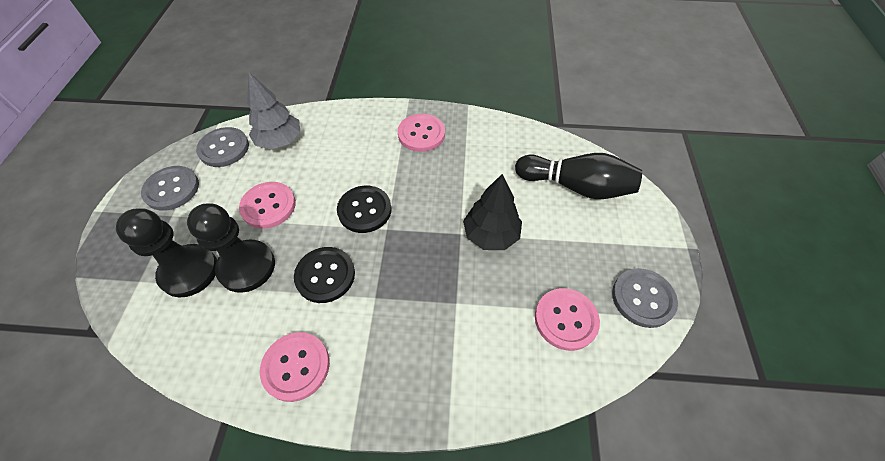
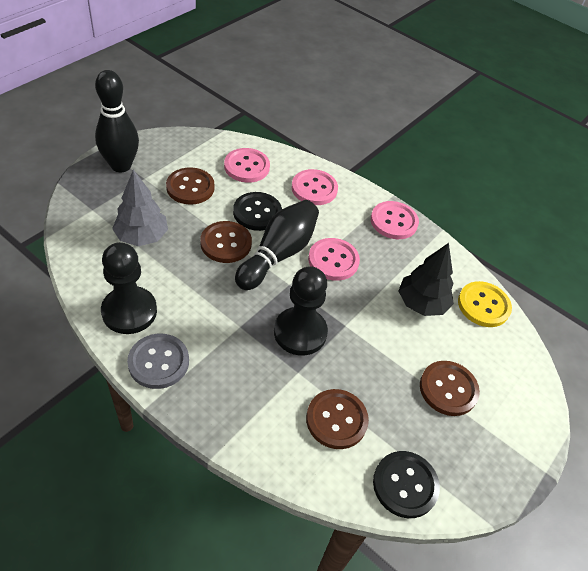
black bowling pin: 1 -> 2
brown button: 0 -> 4
grey button: 3 -> 1
yellow button: 0 -> 1

